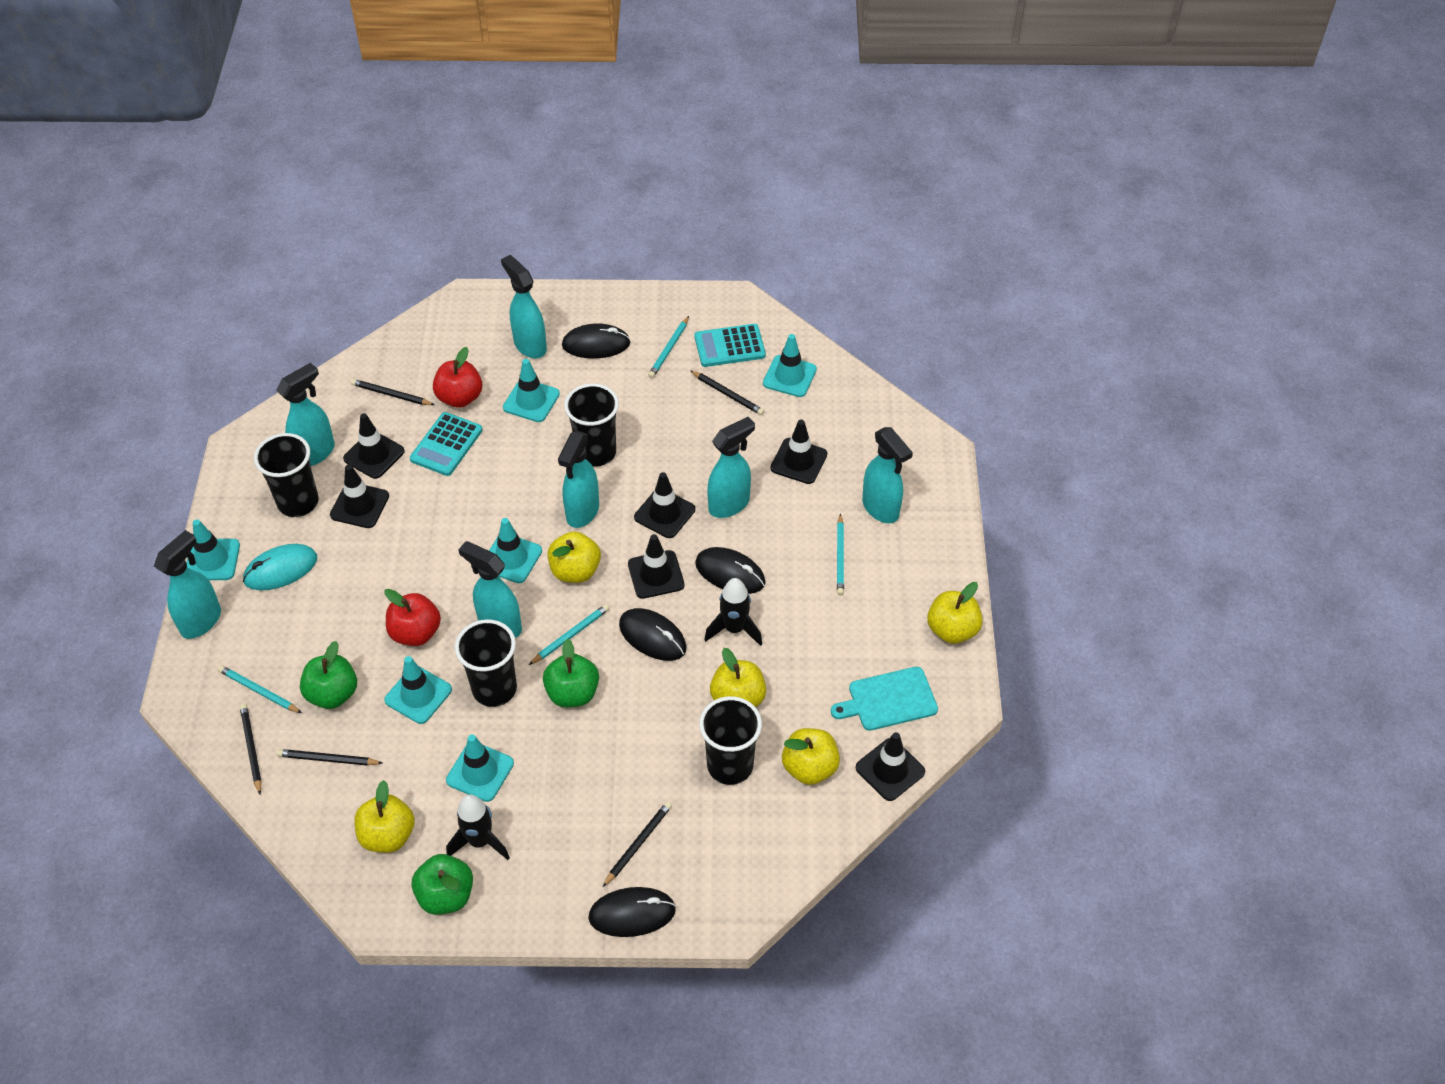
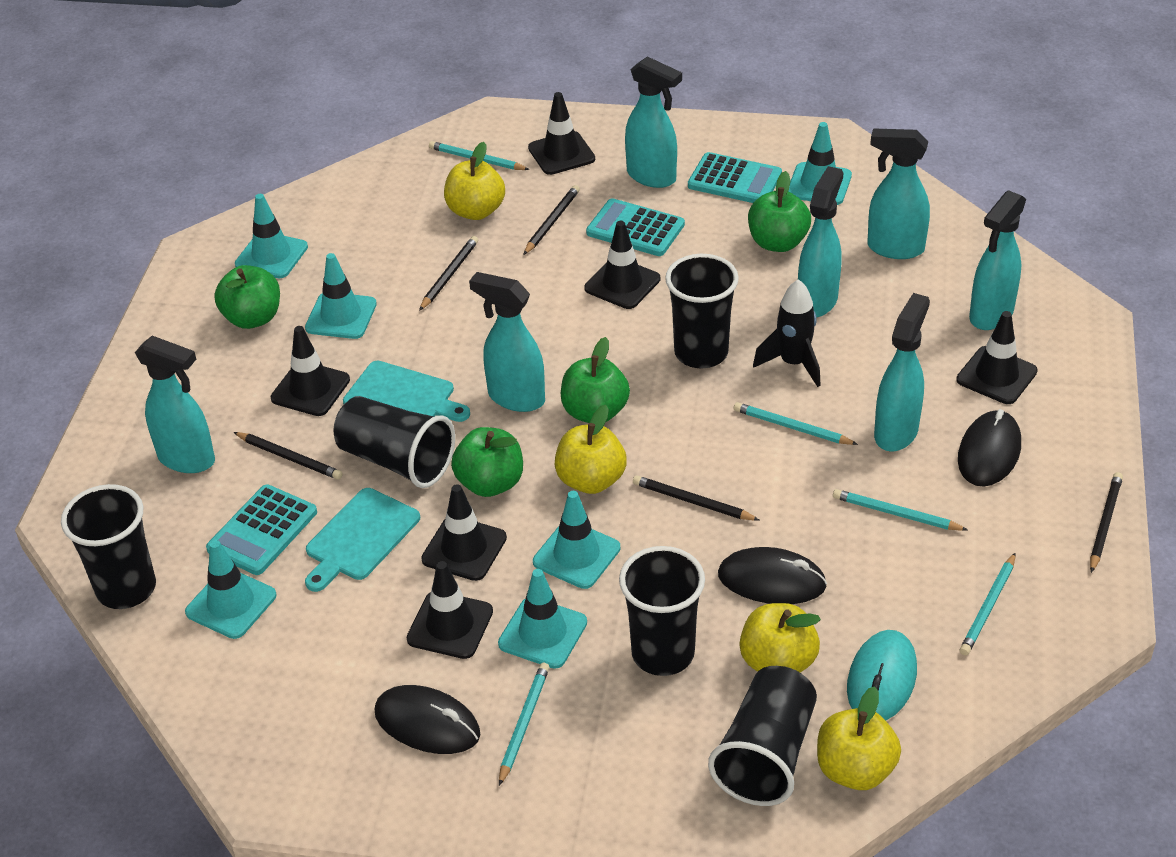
black cup: 4 -> 5
black mouse: 4 -> 3
black rocket: 2 -> 1
green apple: 3 -> 4
red apple: 2 -> 0
turquoise calculator: 2 -> 3
turquoise cutting board: 1 -> 2
turquoise pencil: 4 -> 5
yellow apple: 5 -> 4

